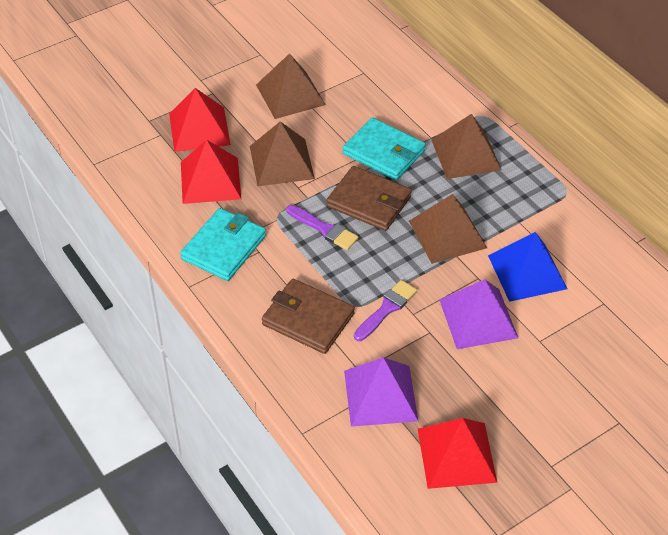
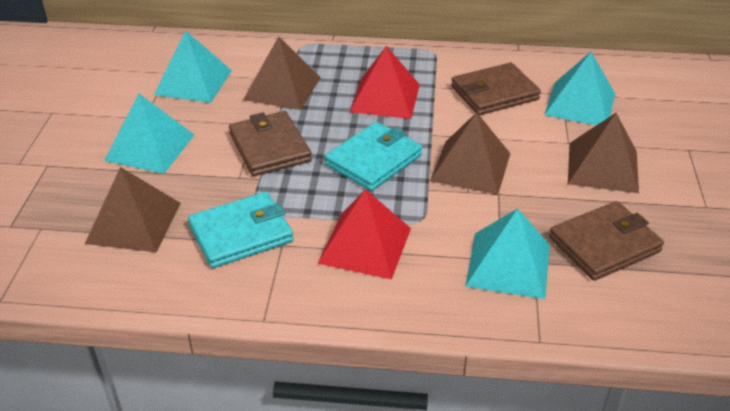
blue pyramid: 1 -> 0
brown wallet: 2 -> 3
purple brush: 2 -> 0
purple pyramid: 2 -> 0
red pyramid: 3 -> 2
turquoise pyramid: 0 -> 4

